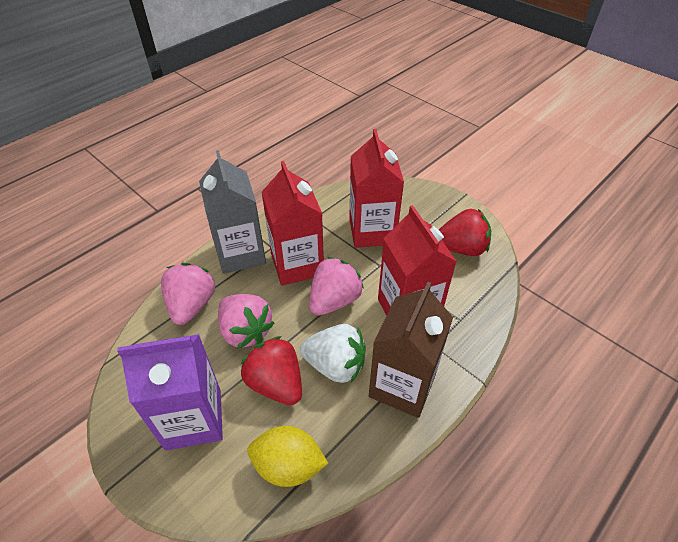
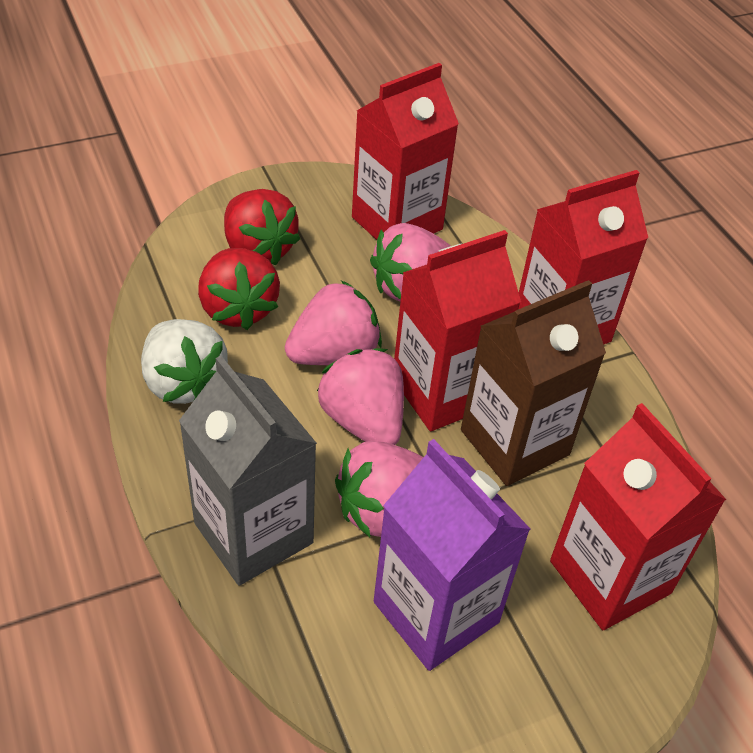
pink strawberry: 3 -> 4
red carton: 3 -> 4
yellow lemon: 1 -> 0

